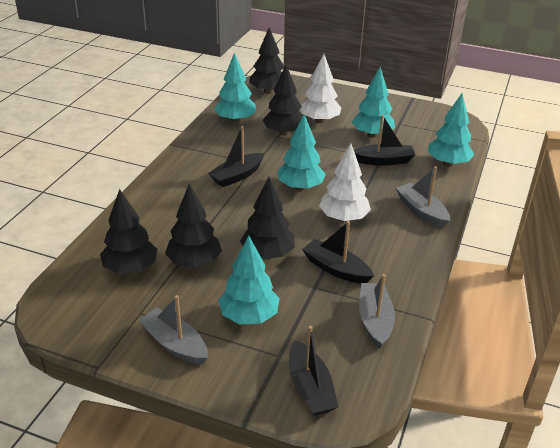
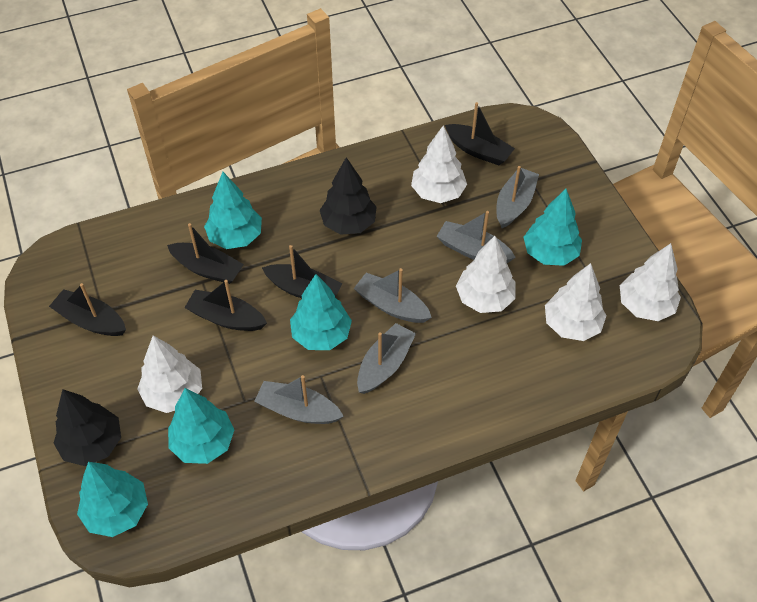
black boat: 4 -> 5
black tree: 5 -> 2
grey boat: 3 -> 5
white tree: 2 -> 5

